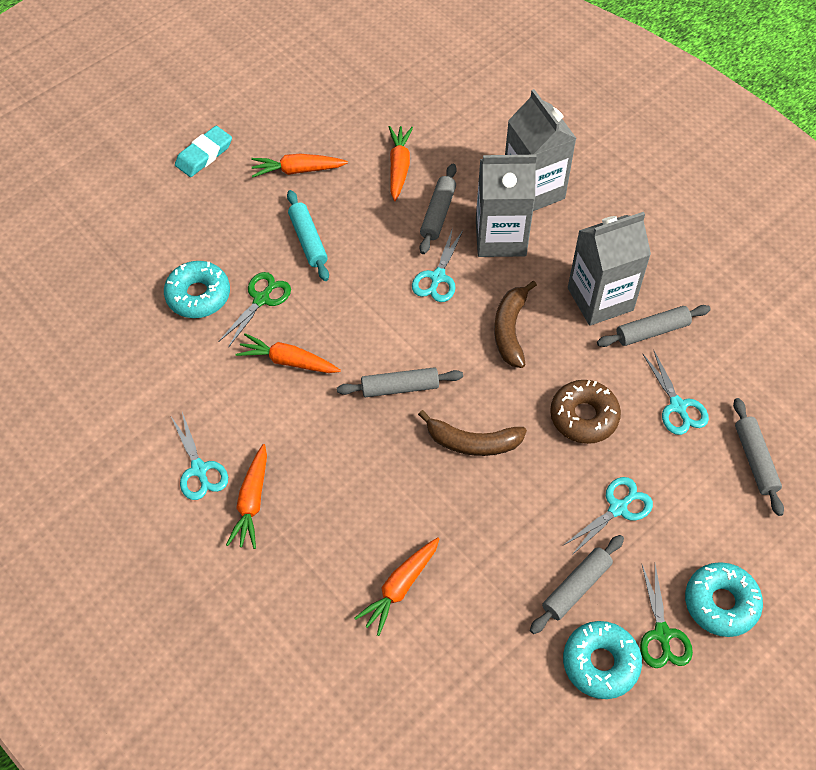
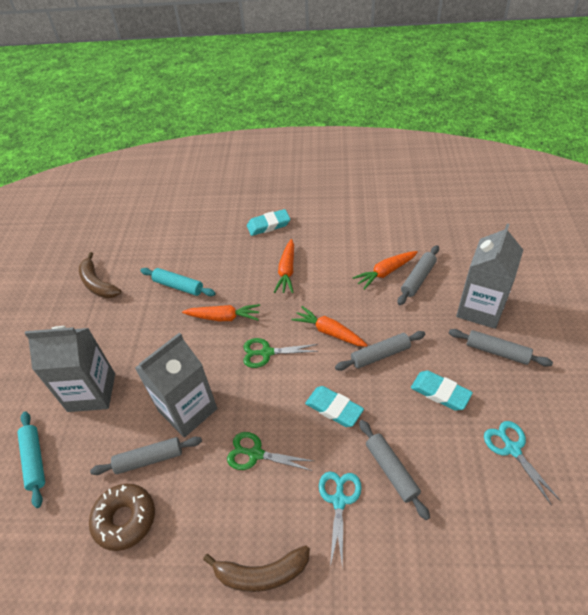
orange carrot: 5 -> 4
turquoise donut: 3 -> 0
turquoise eraser: 1 -> 3
turquoise rolling pin: 1 -> 2
turquoise scissors: 4 -> 2

